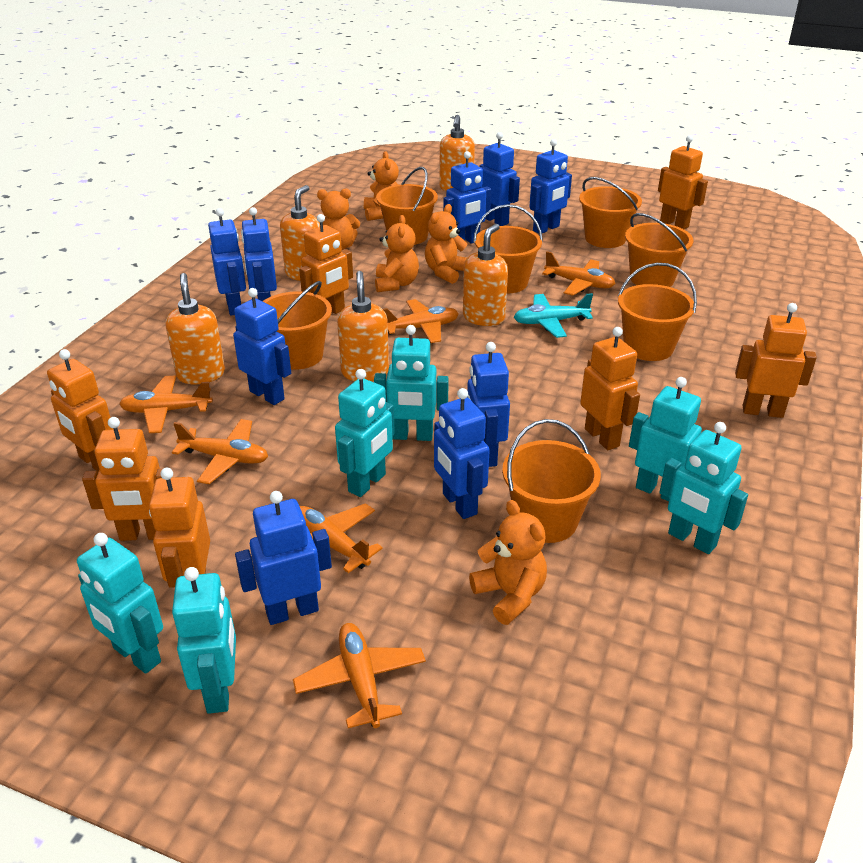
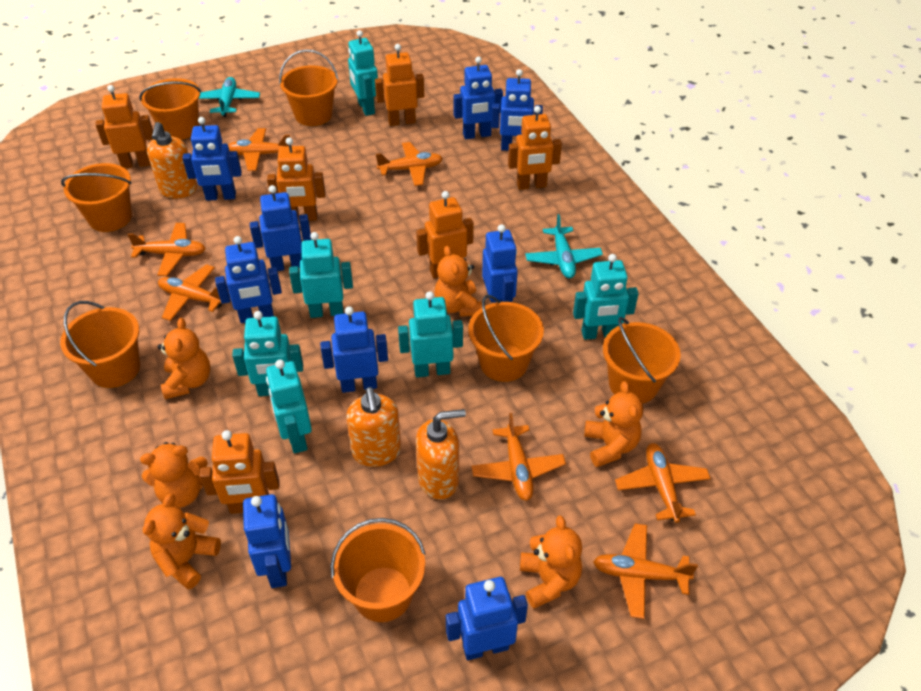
orange plane: 6 -> 7
orange robot: 7 -> 6
orange soap dispenser: 5 -> 3
orange teddy bear: 5 -> 6
turquoise plane: 1 -> 2

